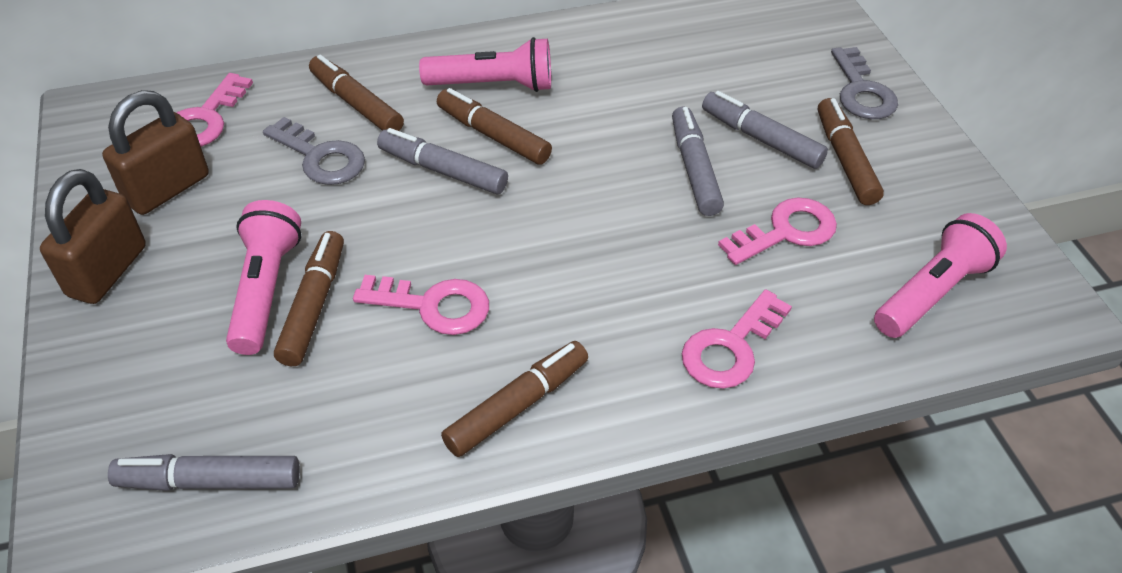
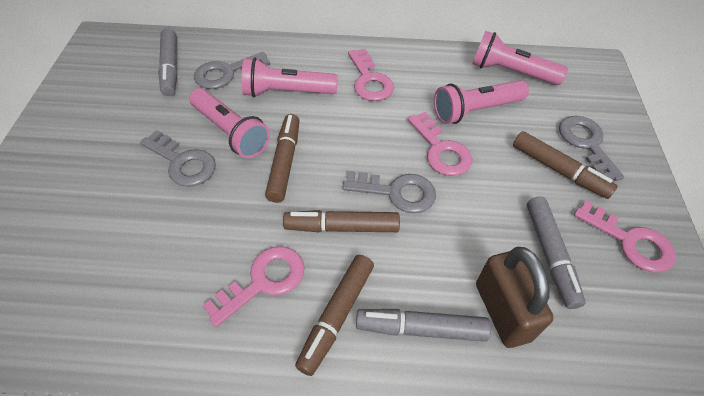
brown marker: 5 -> 4
brown padlock: 2 -> 1
grey key: 2 -> 4
grey marker: 4 -> 3
pink flashlight: 3 -> 4

